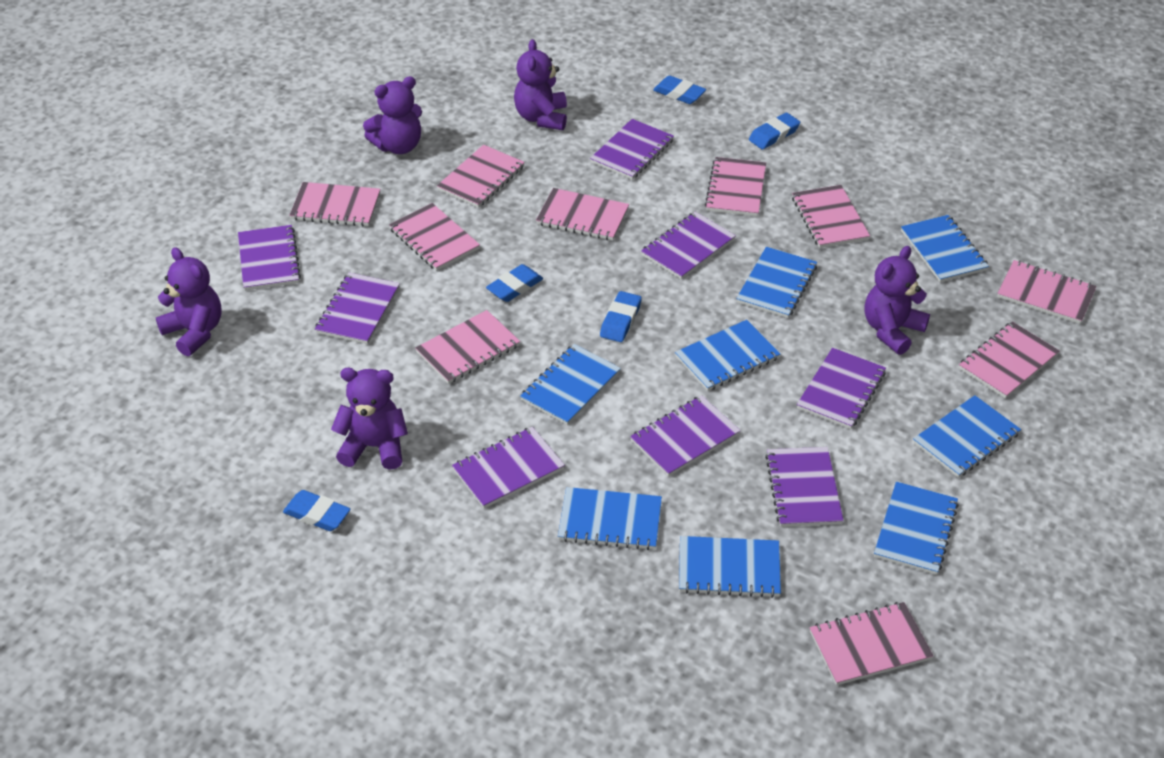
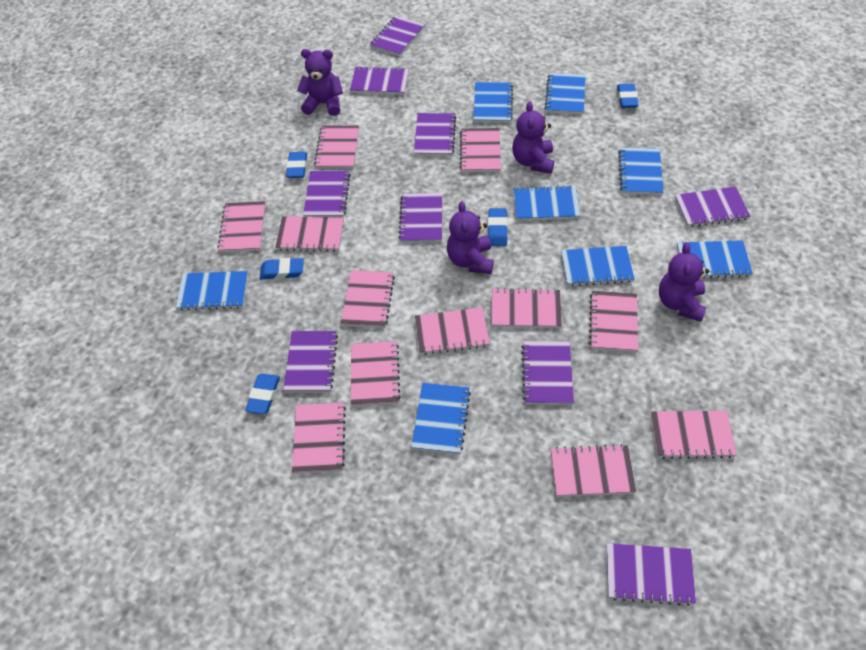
pink notebook: 10 -> 12
purple notebook: 8 -> 9
purple teddy bear: 5 -> 4

